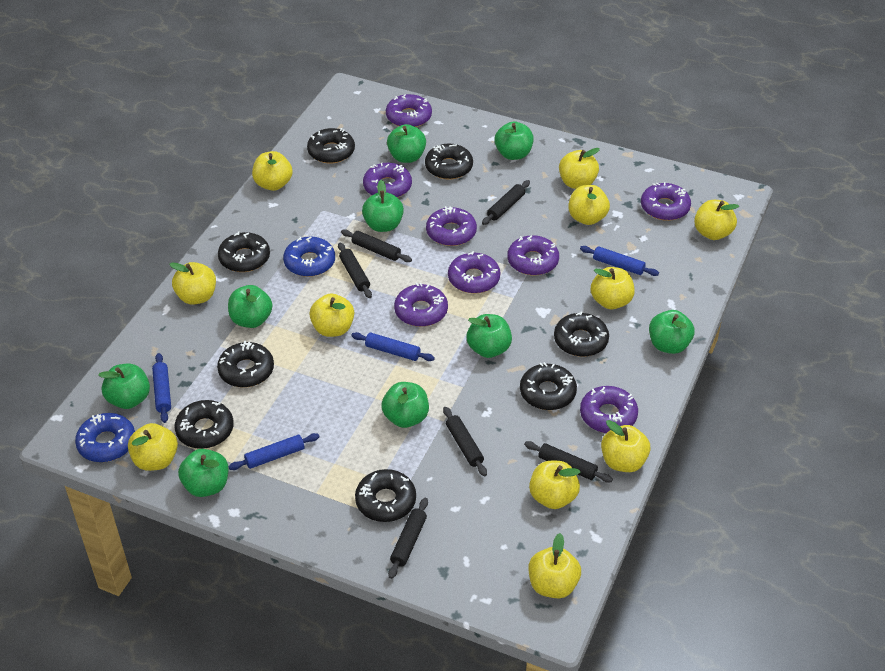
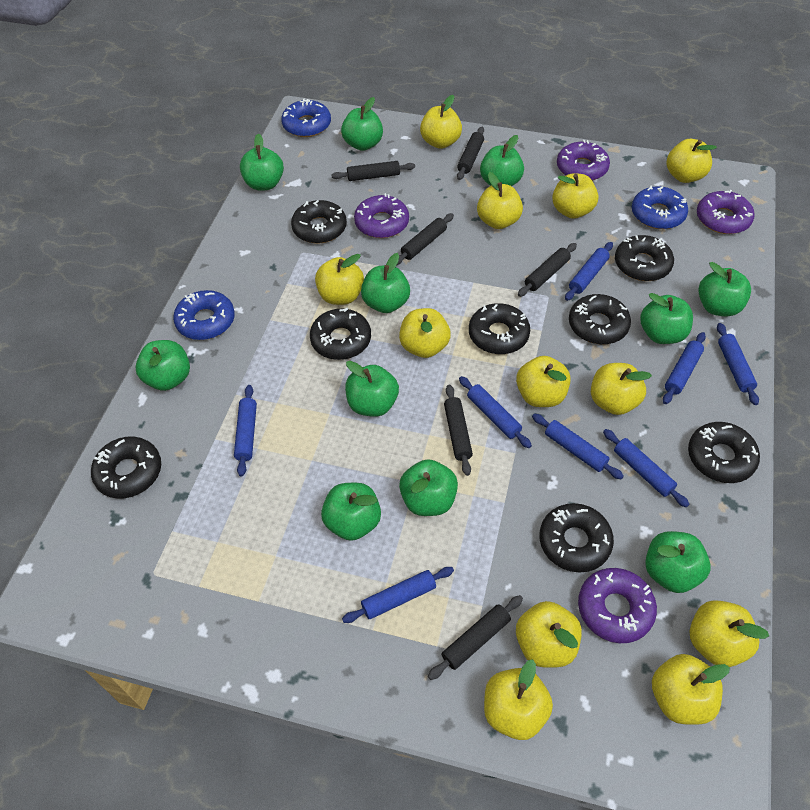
blue donut: 2 -> 3
blue rolling pin: 4 -> 8
green apple: 9 -> 11
purple donut: 8 -> 4
yellow apple: 11 -> 12

